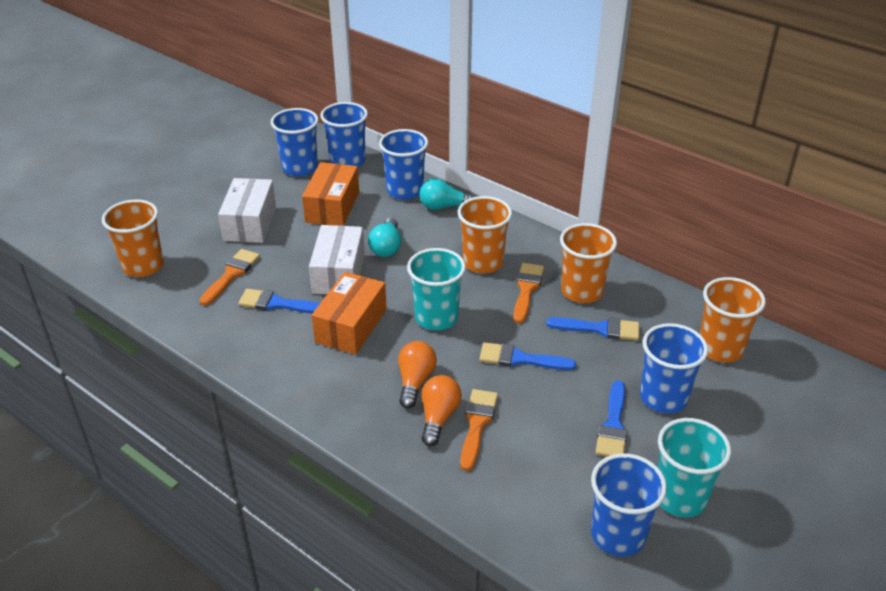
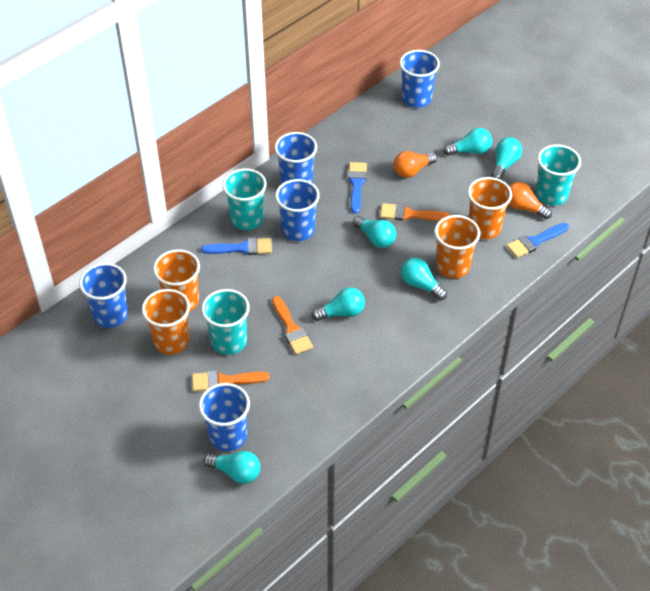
blue brush: 4 -> 3
orange box: 2 -> 0
turquoise cup: 2 -> 3
turquoise light bulb: 2 -> 6
white box: 2 -> 0

